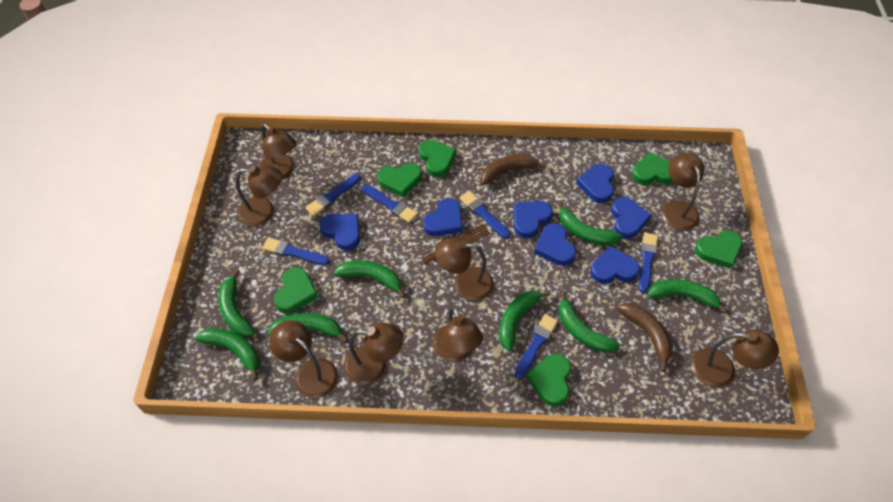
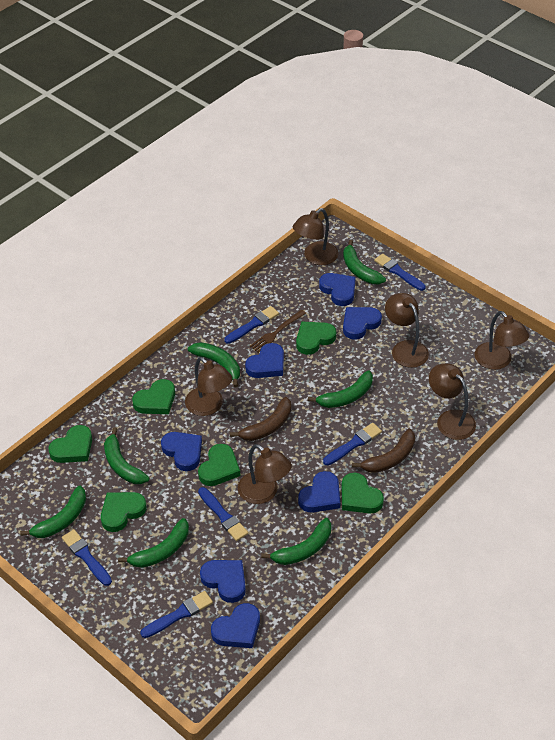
brown lamp: 8 -> 6
green banana: 8 -> 7

